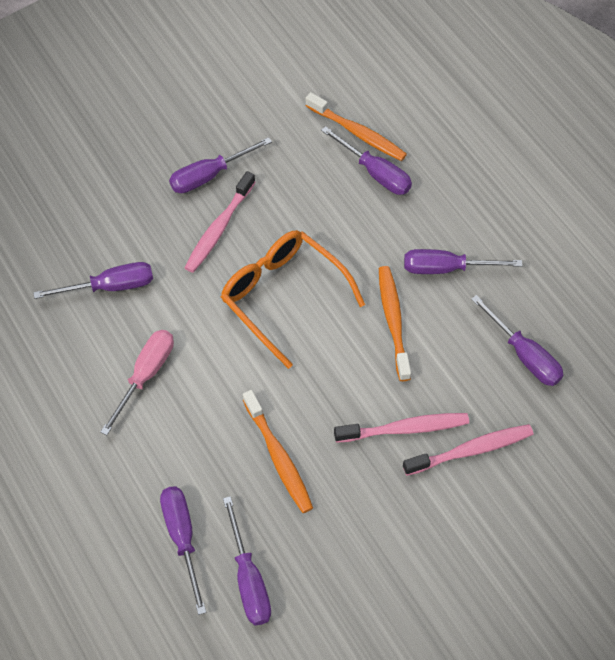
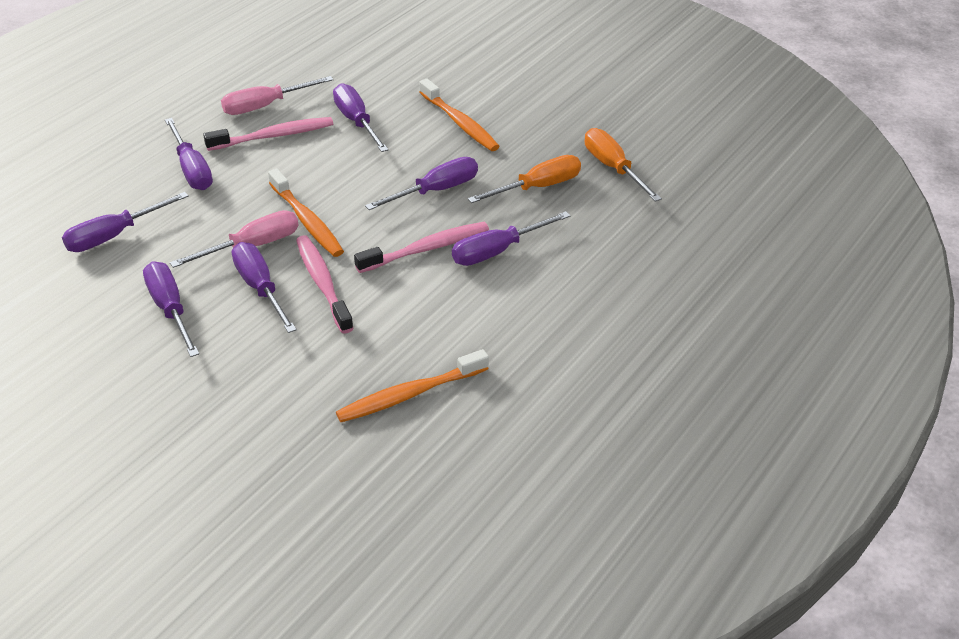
orange glasses: 1 -> 0
orange screwdriver: 0 -> 2
pink screwdriver: 1 -> 2

